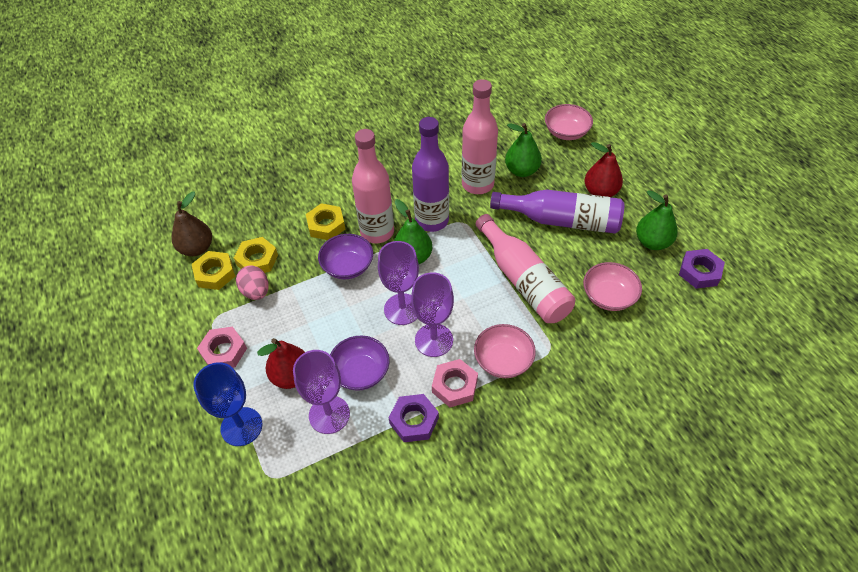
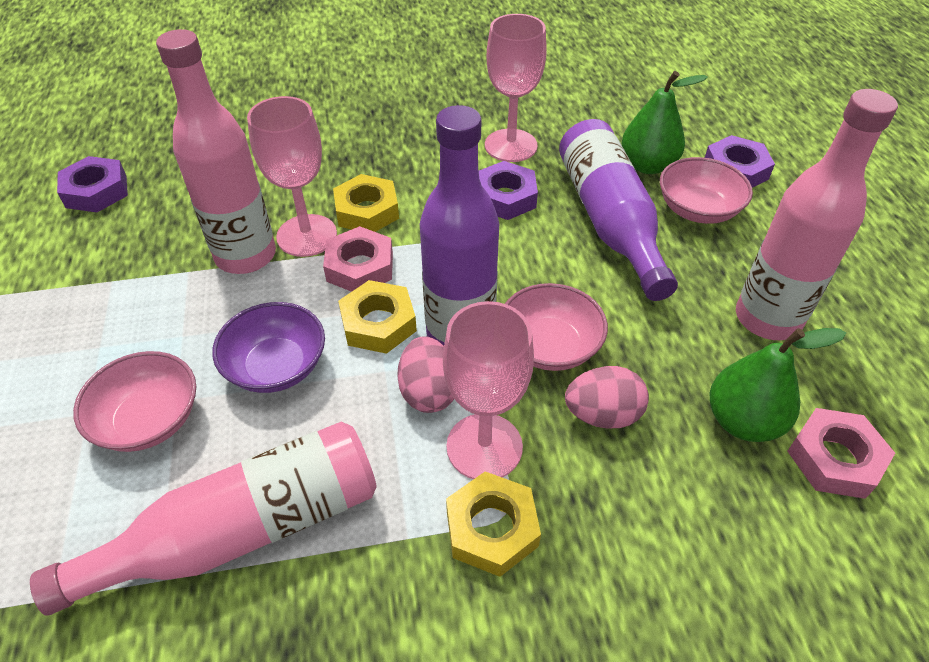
blue goblet: 1 -> 0
brown pear: 1 -> 0
green pear: 3 -> 2
pink egg: 1 -> 2
pink goblet: 0 -> 3
purple bowl: 2 -> 1
purple goblet: 3 -> 0
purple nut: 2 -> 3
red pear: 2 -> 0

